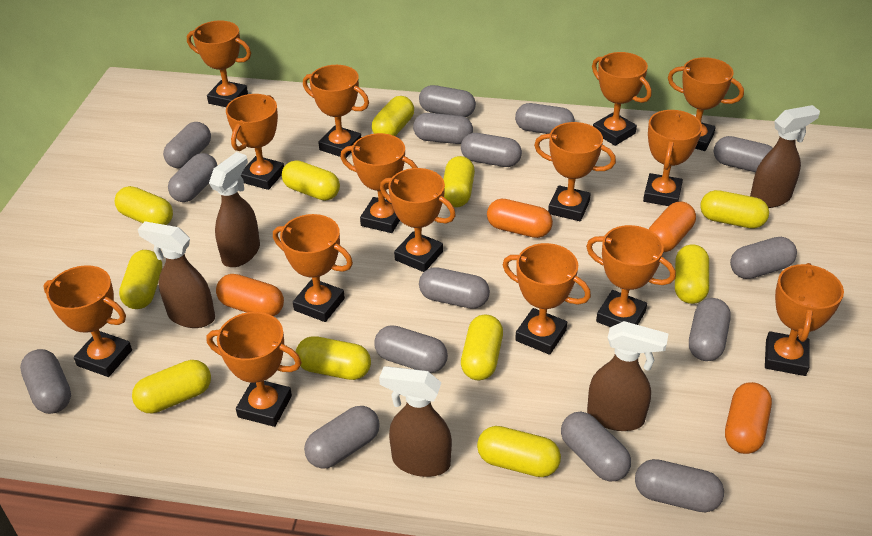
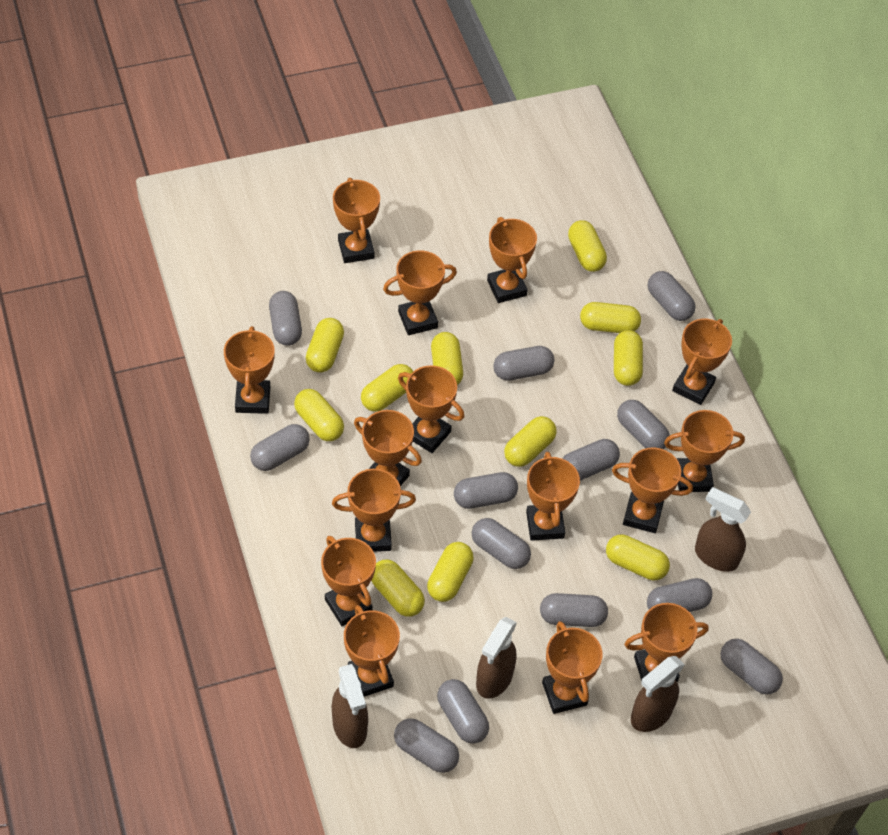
brown spray bottle: 5 -> 4
grey capsule: 15 -> 13
orange capsule: 4 -> 0

